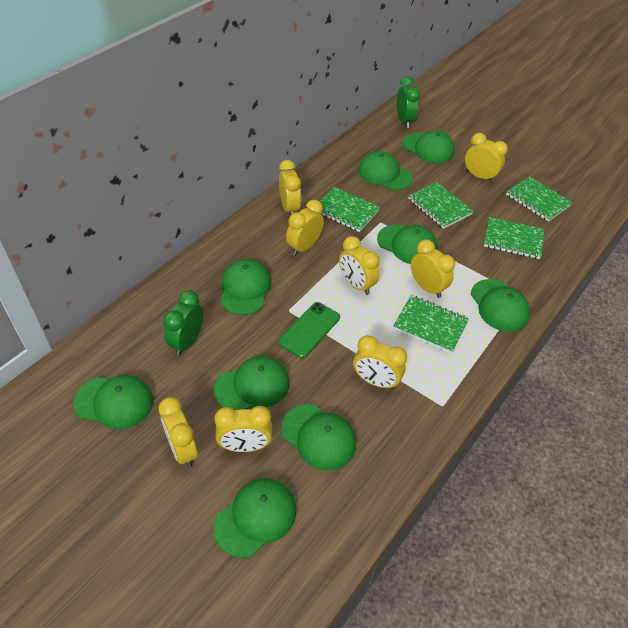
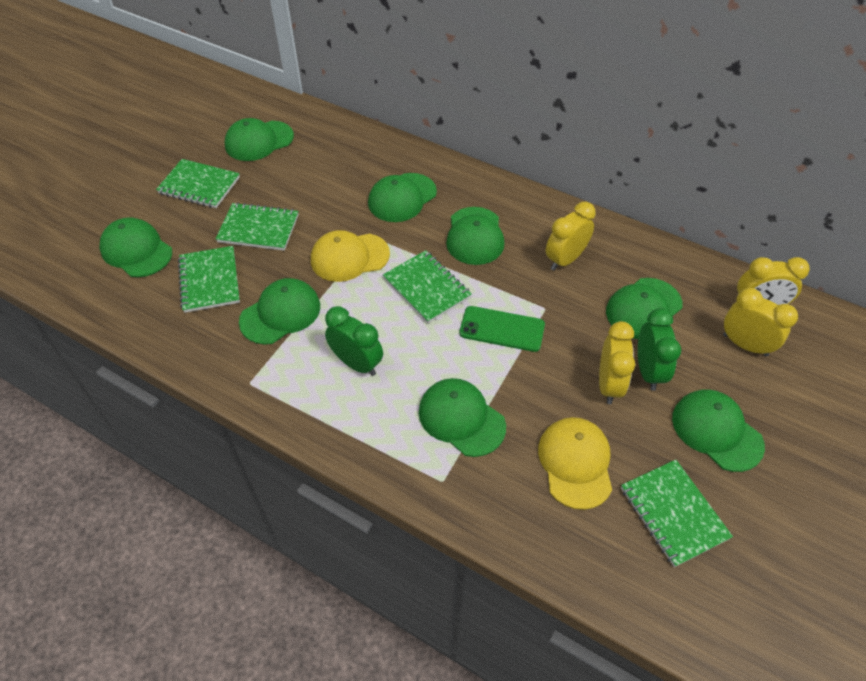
green cap: 9 -> 8
yellow cap: 0 -> 2
yellow clock: 8 -> 4

